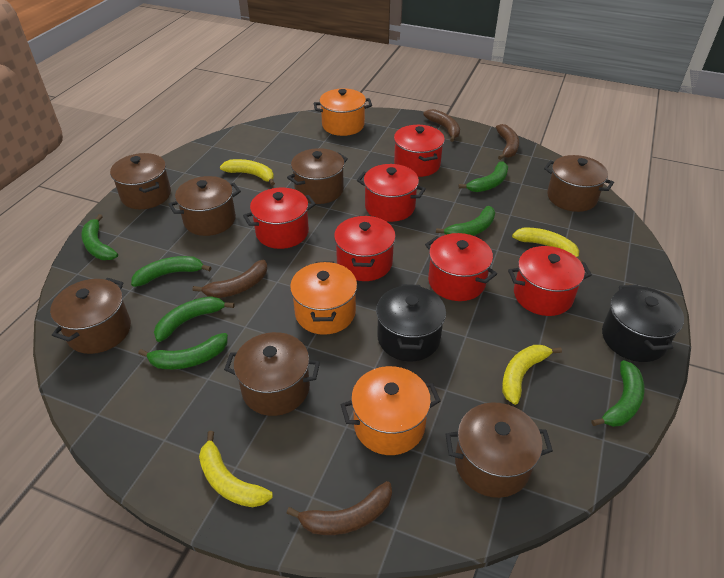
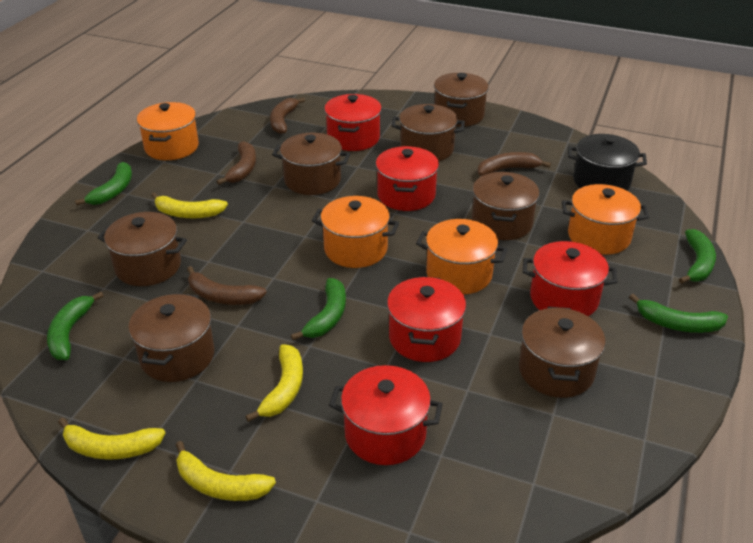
black pot: 2 -> 1
green banana: 7 -> 5
orange pot: 3 -> 4
red pot: 6 -> 5

